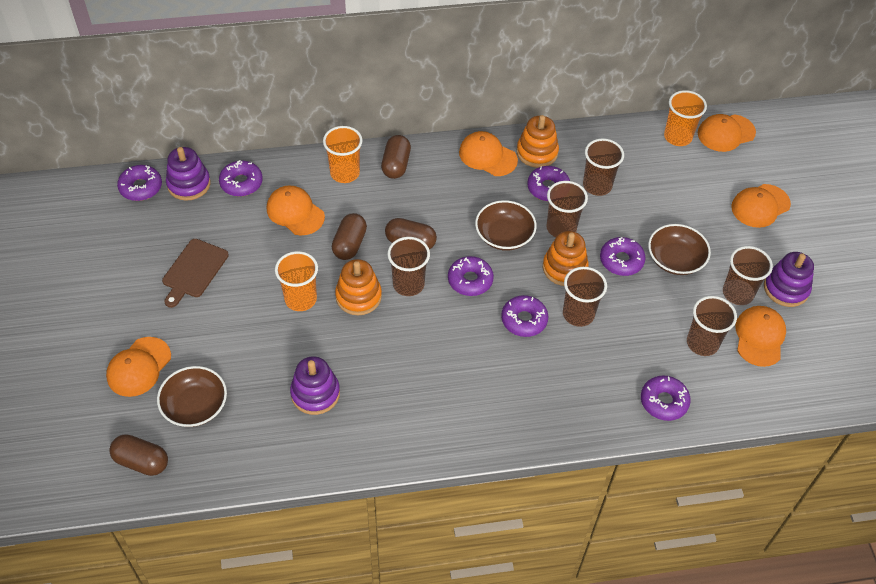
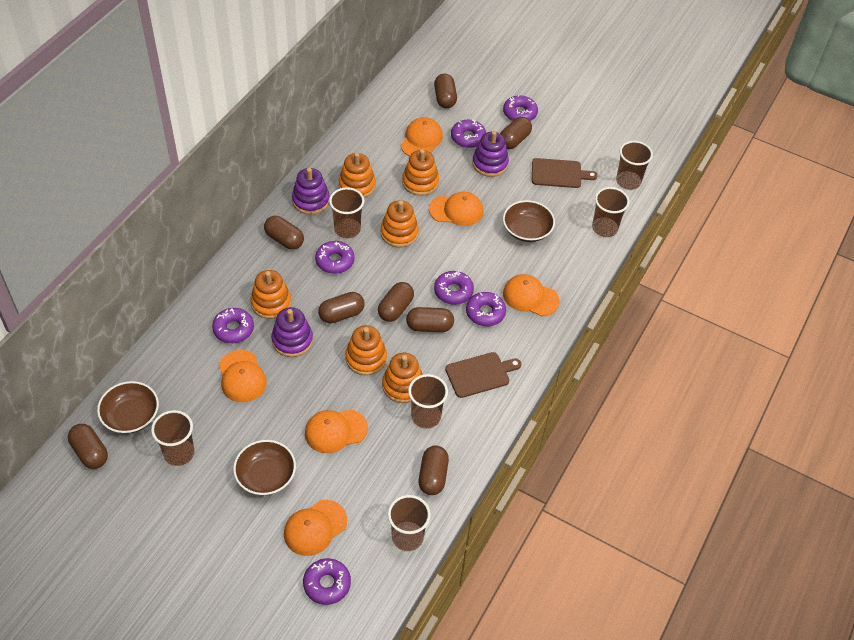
brown capsule: 4 -> 8
brown cutting board: 1 -> 2
orange cup: 3 -> 0
orange stacking toy: 3 -> 6

